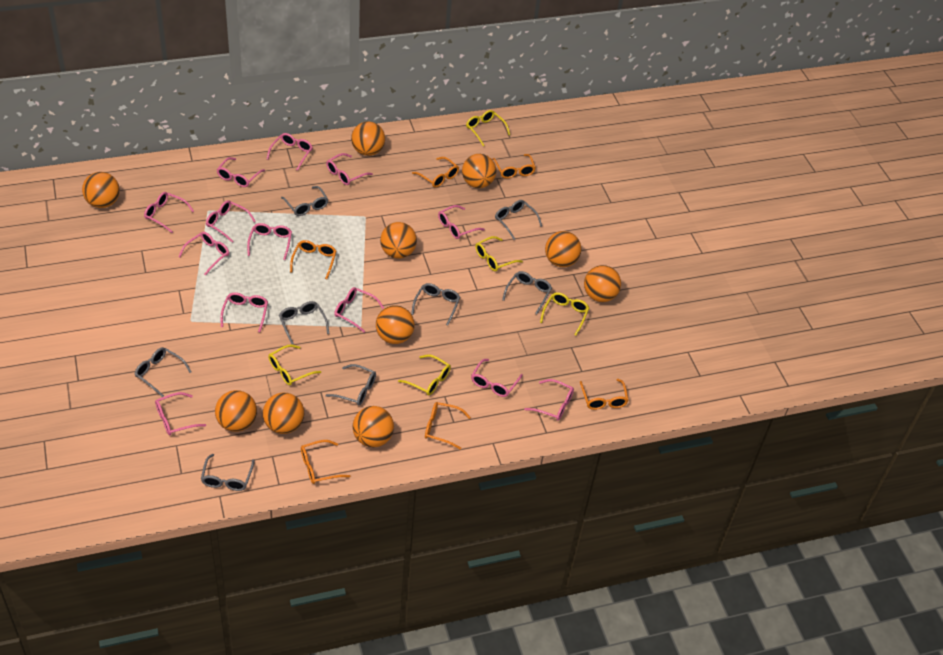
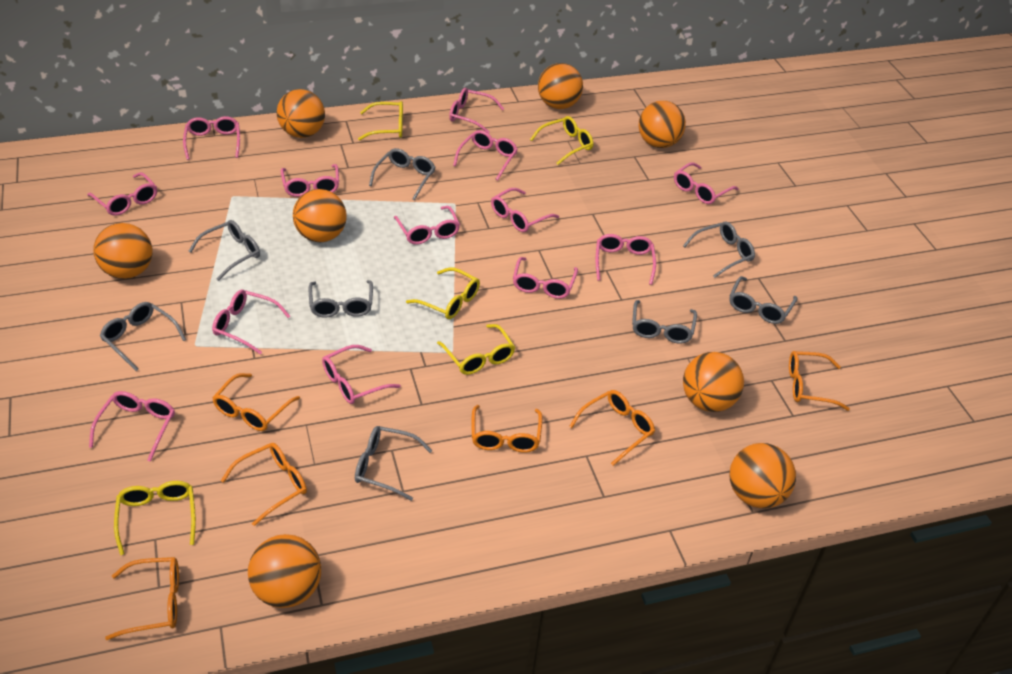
orange ball: 10 -> 8

